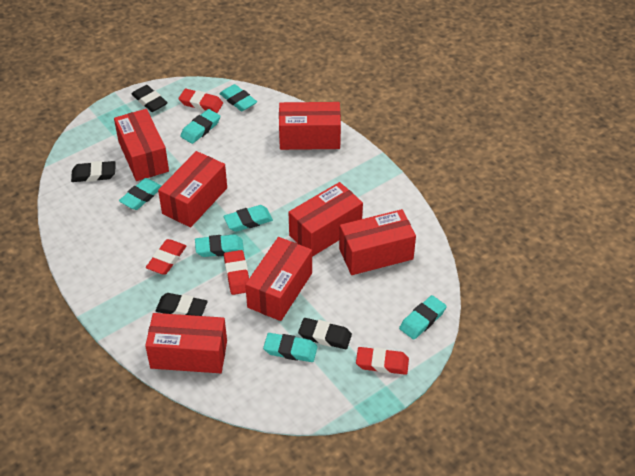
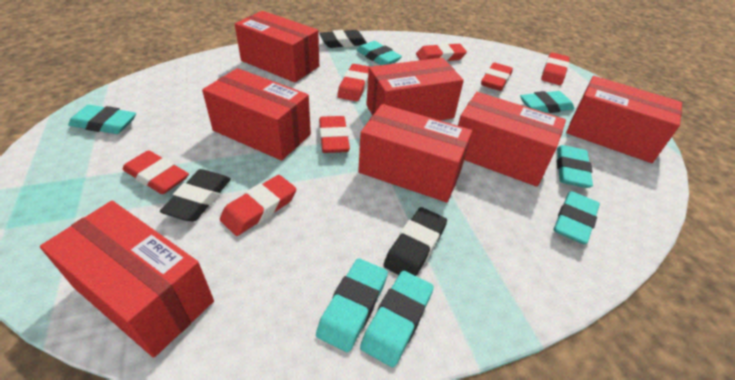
black eraser: 4 -> 3
red eraser: 4 -> 7

